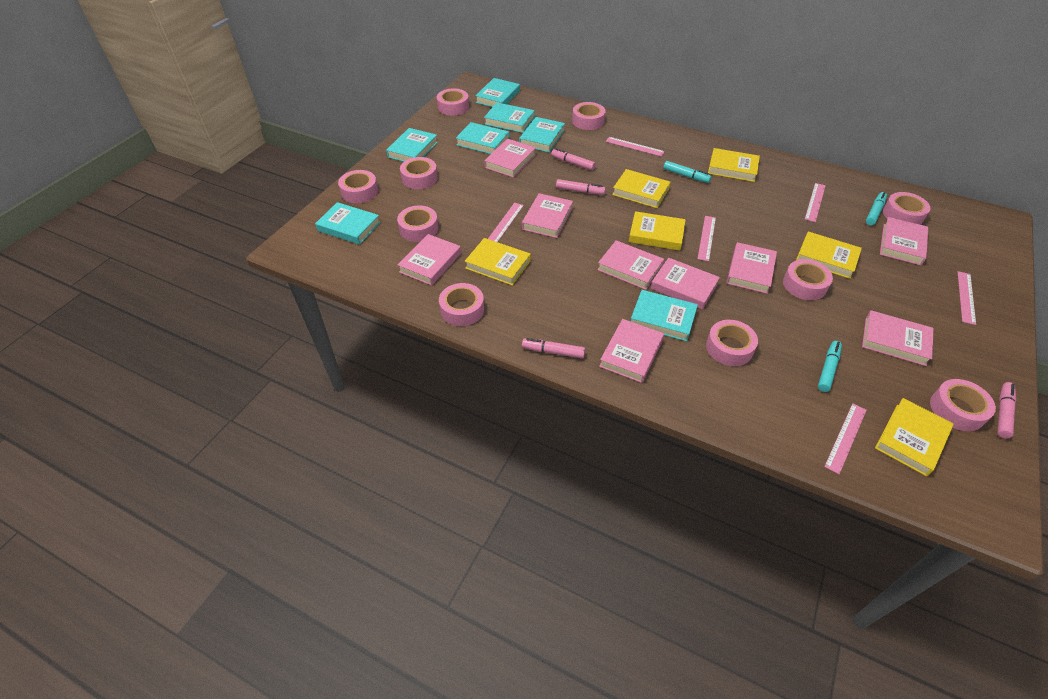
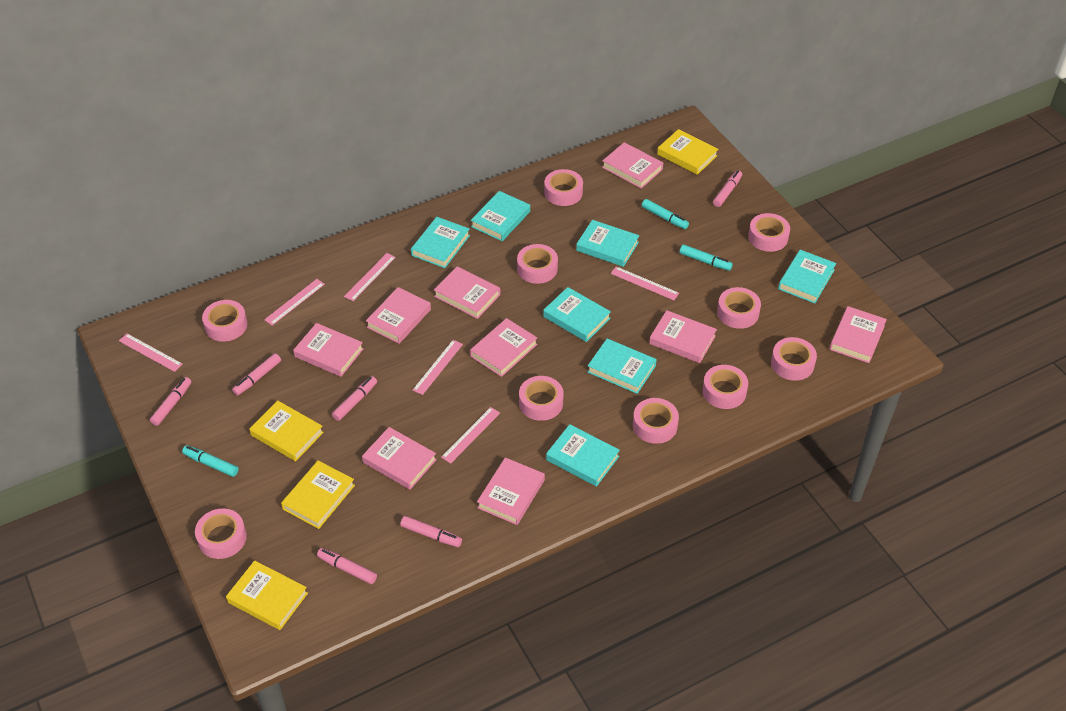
pink marker: 4 -> 6
yellow book: 6 -> 4

